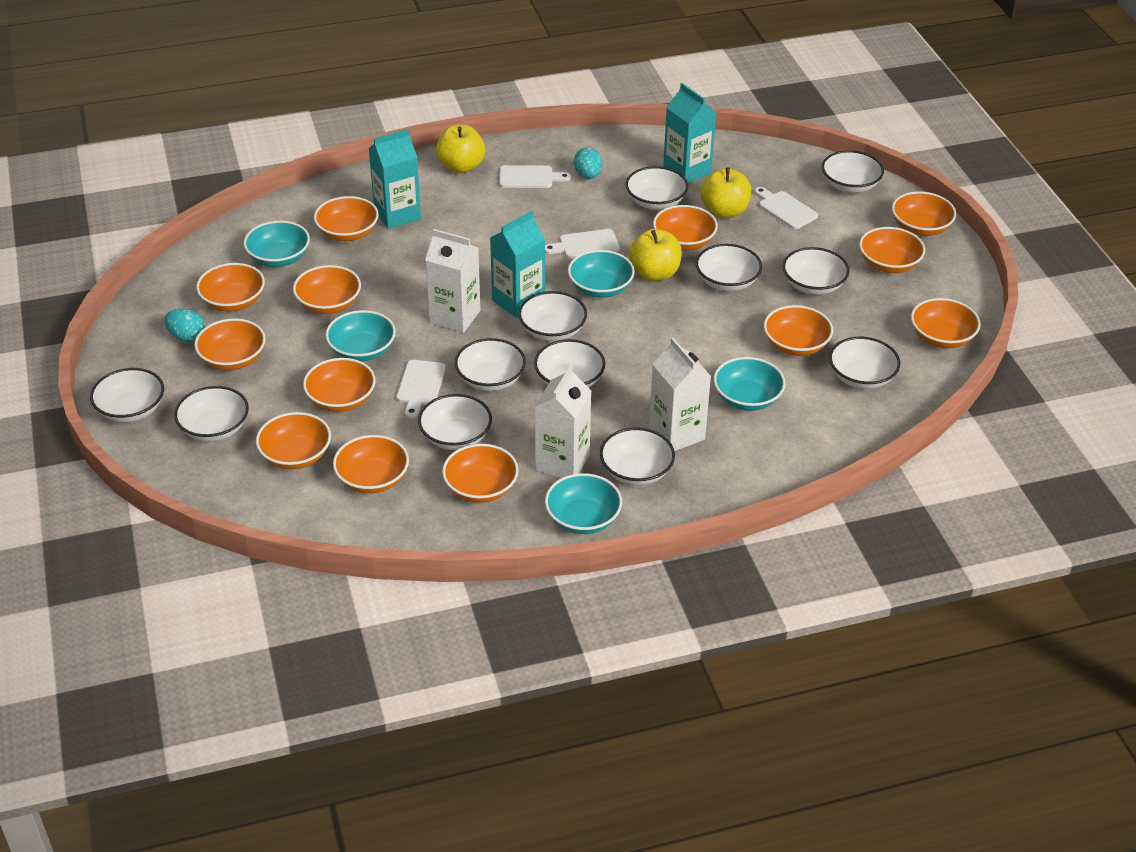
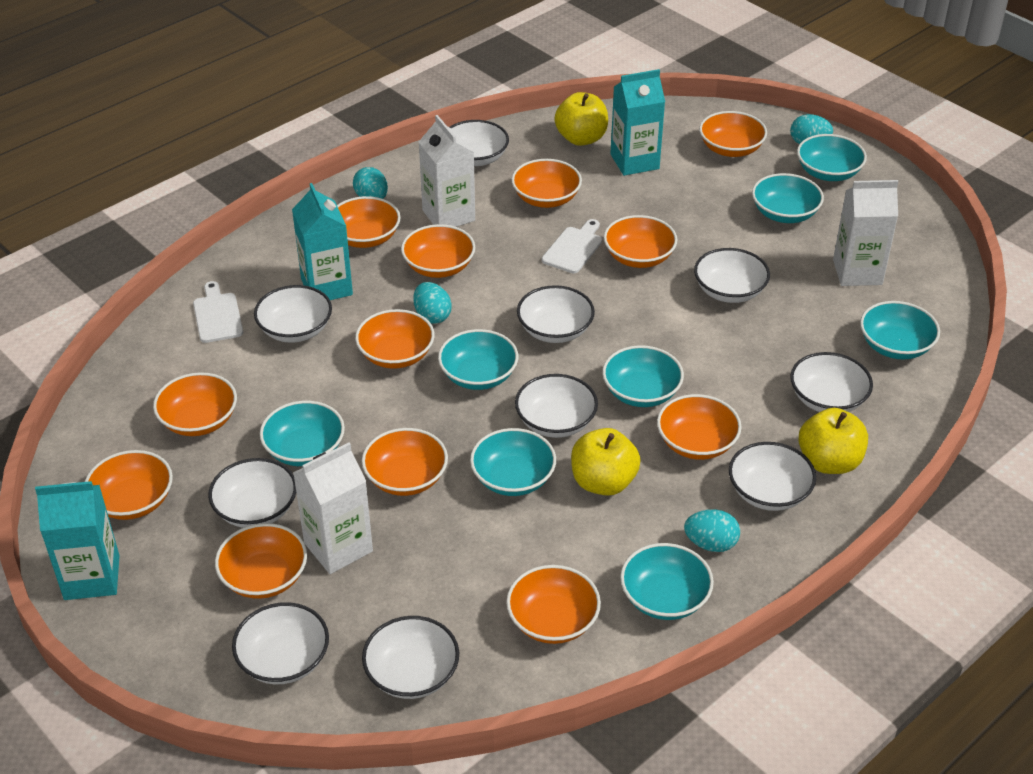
orange bowl: 13 -> 12
turquoise bowl: 5 -> 8
turquoise egg: 2 -> 4
white bowl: 12 -> 10
white cutting board: 4 -> 2

